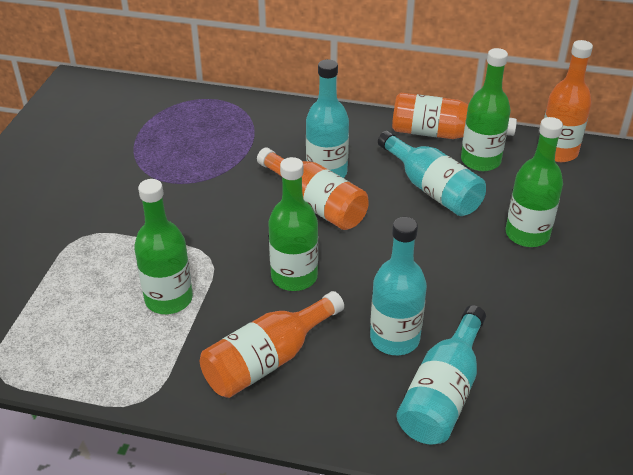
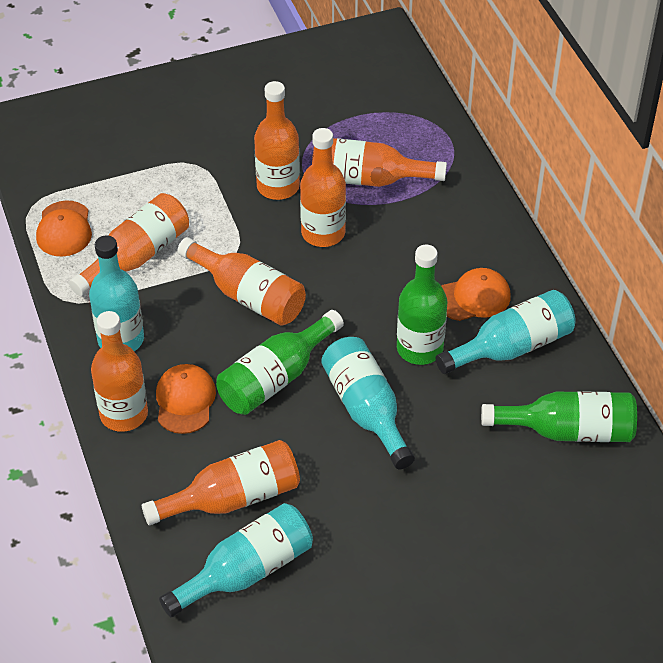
green bottle: 4 -> 3
orange bottle: 4 -> 7
orange cap: 0 -> 3

